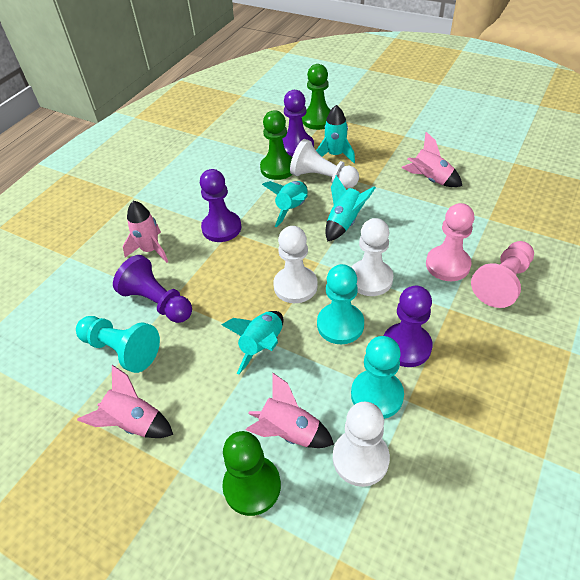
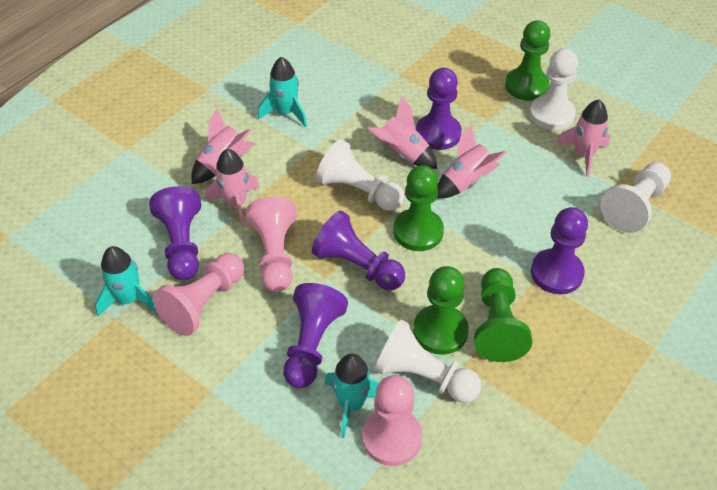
green pawn: 3 -> 4
pink pawn: 2 -> 3
pink rocket: 4 -> 5
purple pawn: 4 -> 5
turquoise pawn: 3 -> 0
turquoise rocket: 4 -> 3

